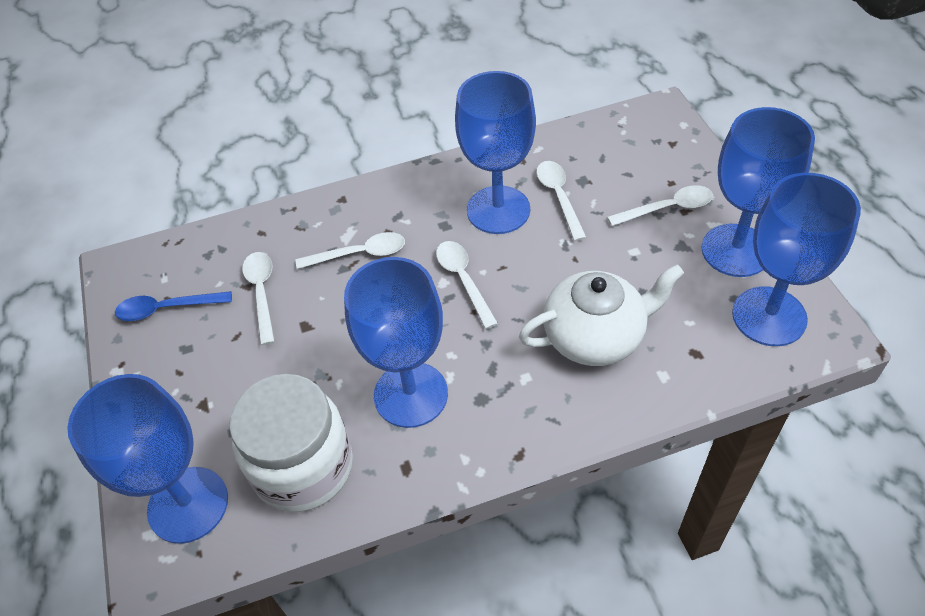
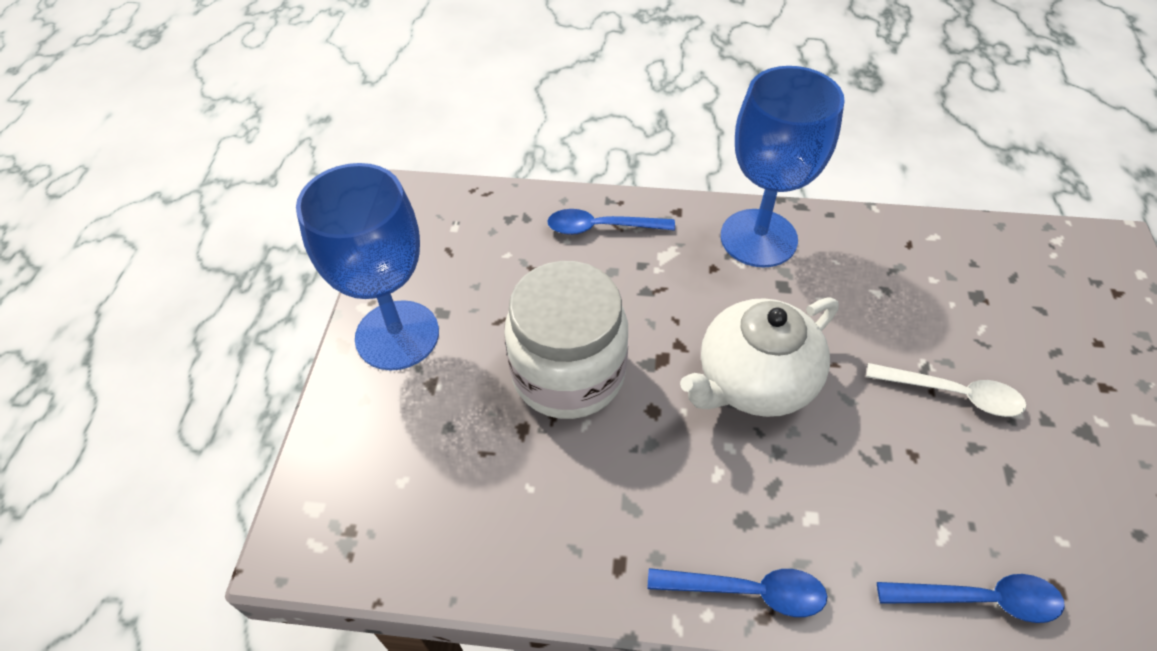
blue goblet: 5 -> 2
blue spoon: 1 -> 3
white spoon: 5 -> 1

